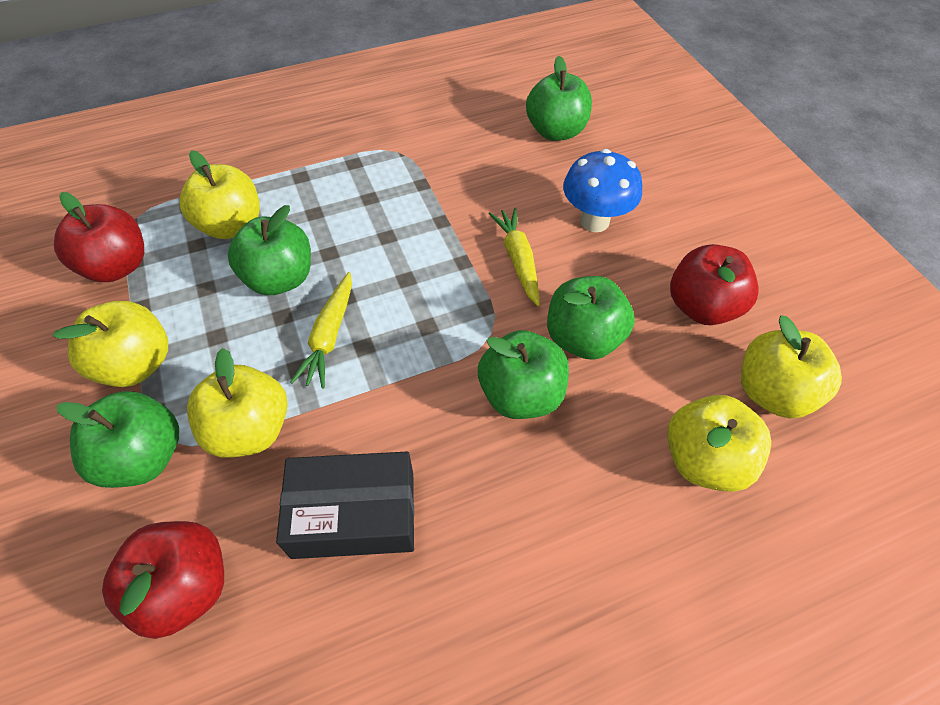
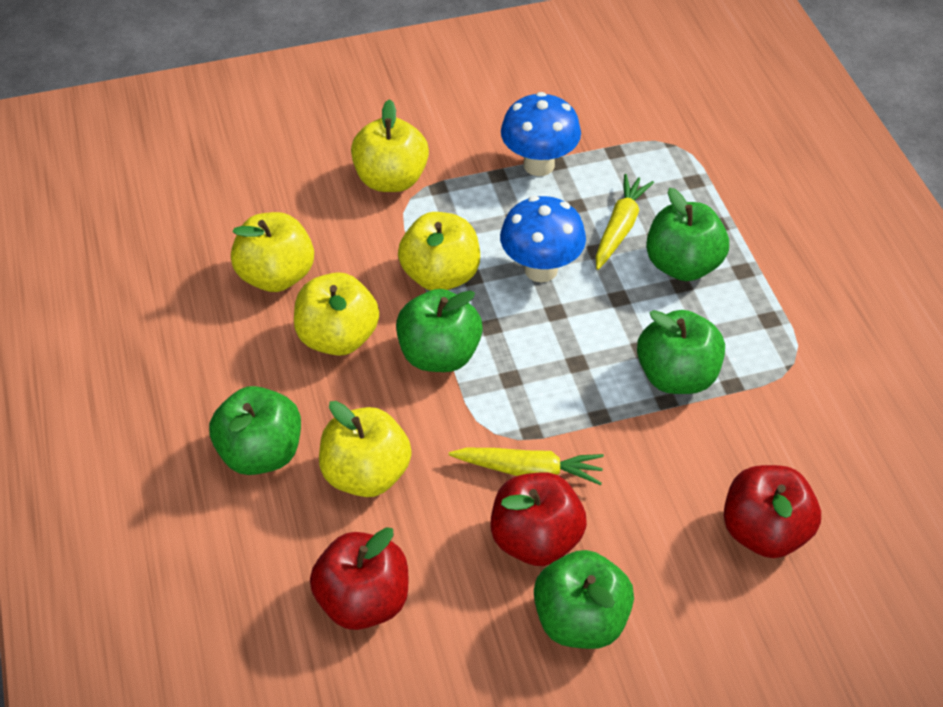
black box: 1 -> 0
blue mushroom: 1 -> 2

